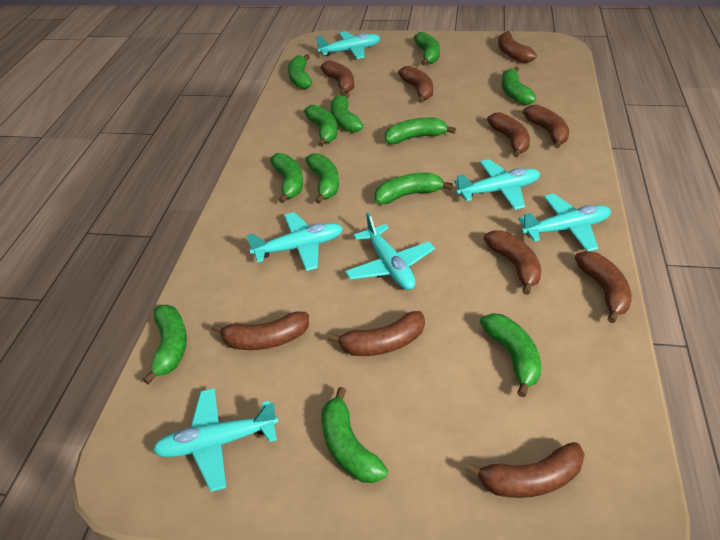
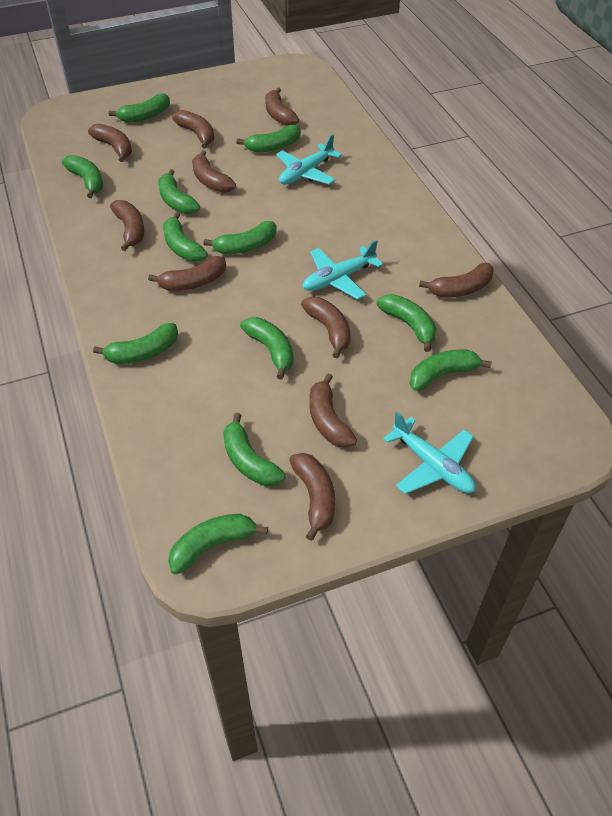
turquoise plane: 6 -> 3

